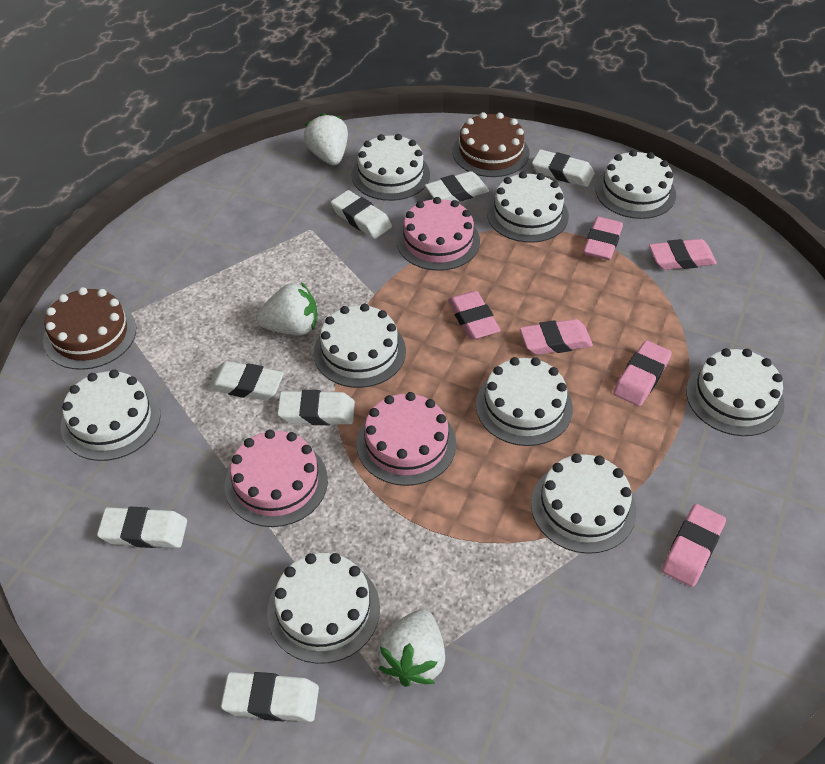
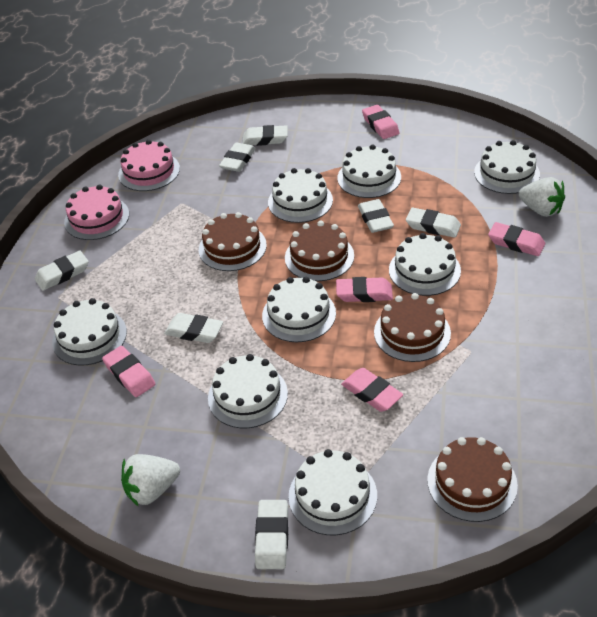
brown cake: 2 -> 4
pink cake: 3 -> 2
pink eraser: 6 -> 5
white cake: 9 -> 8
white strawberry: 3 -> 2

